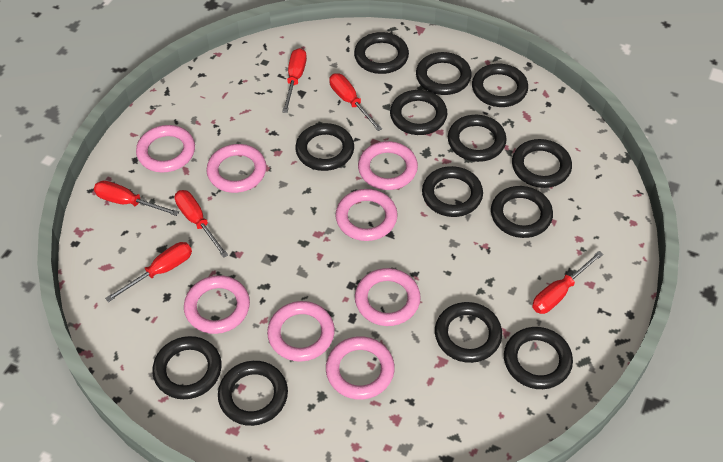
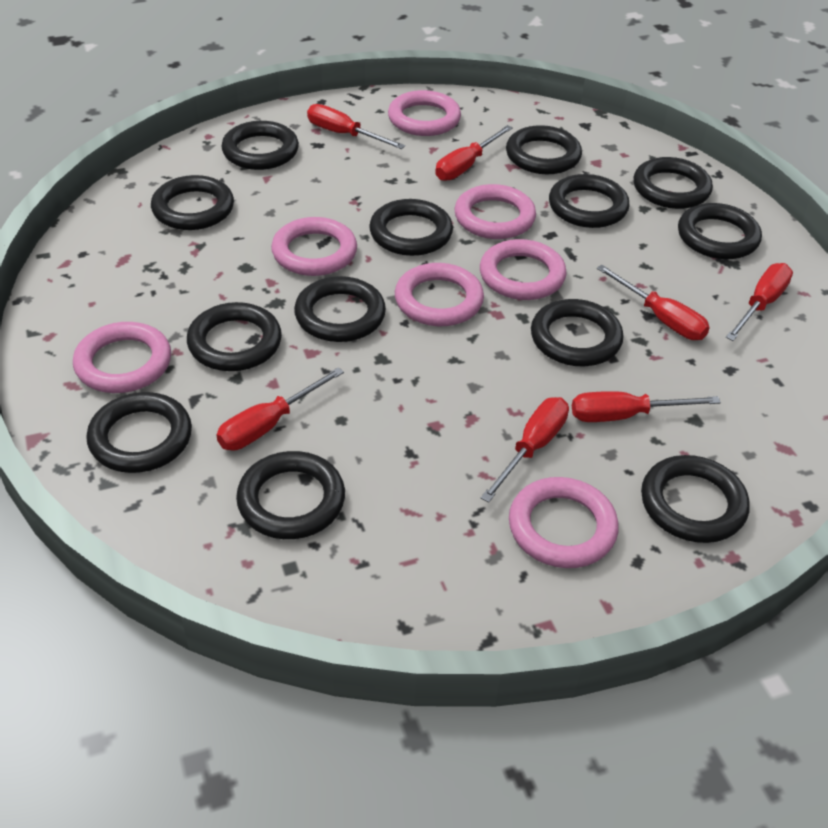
pink ring: 8 -> 7
red screwdriver: 6 -> 7

